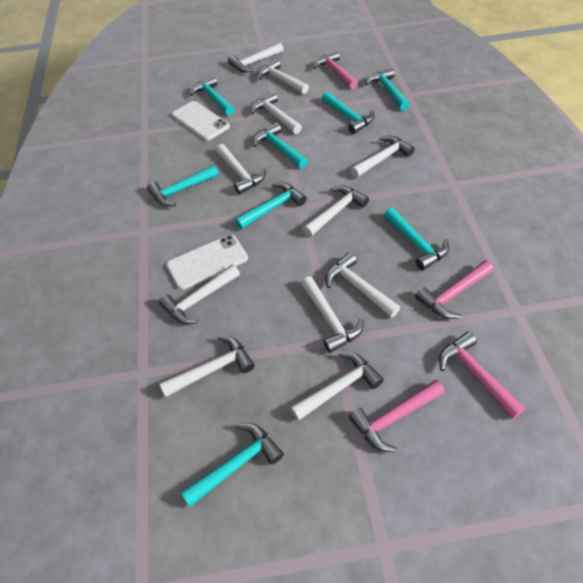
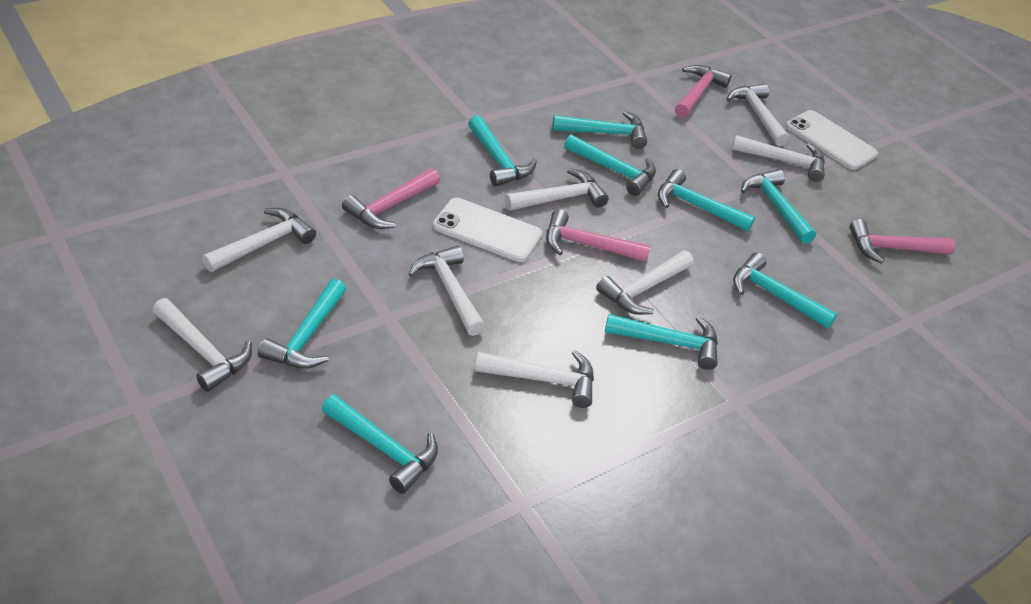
turquoise hammer: 8 -> 9
white hammer: 11 -> 8

